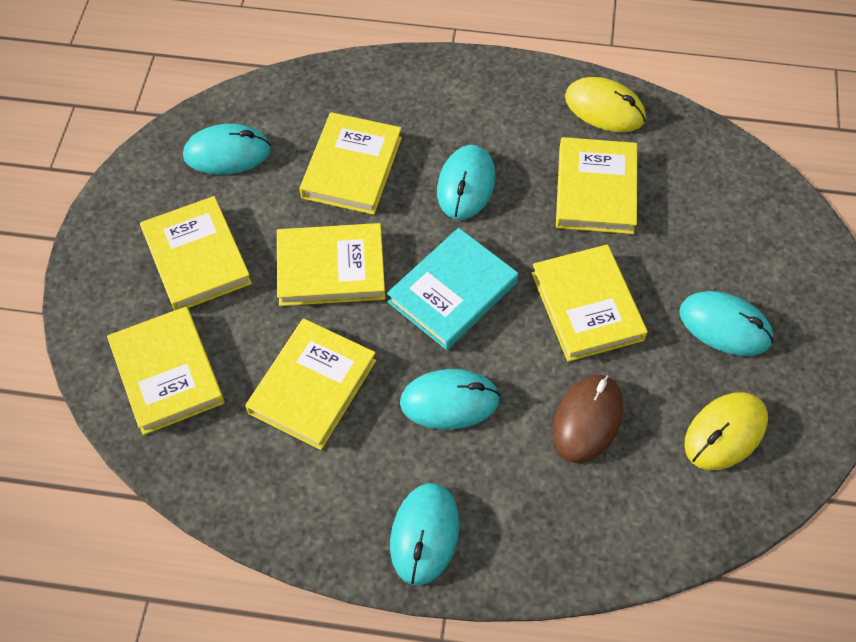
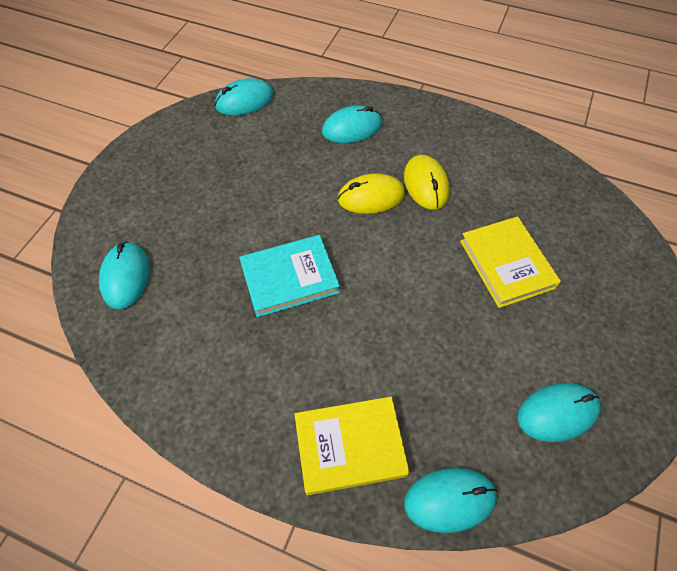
brown mouse: 1 -> 0
yellow book: 7 -> 2

